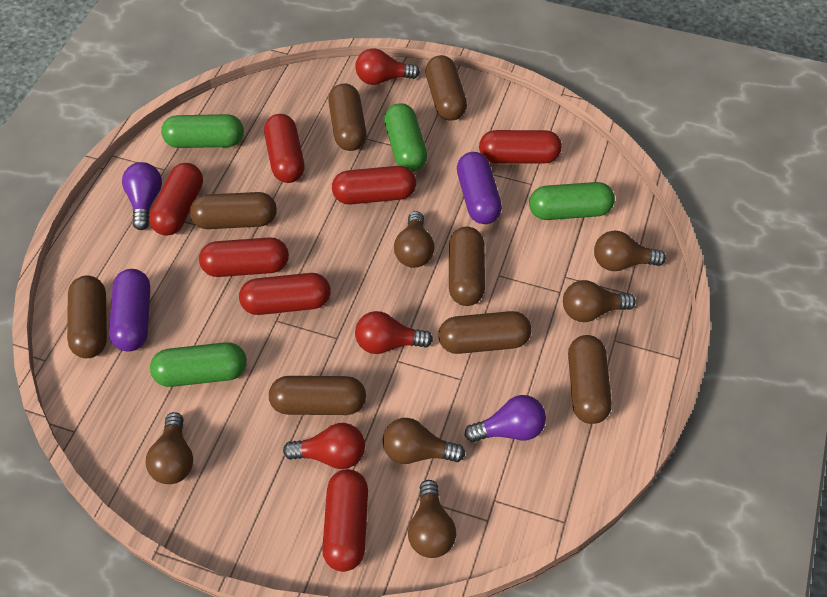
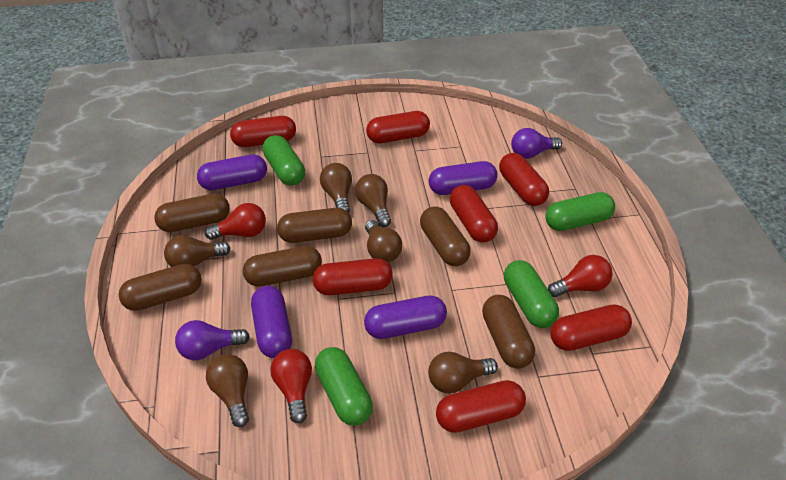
brown capsule: 8 -> 6
purple capsule: 2 -> 4

